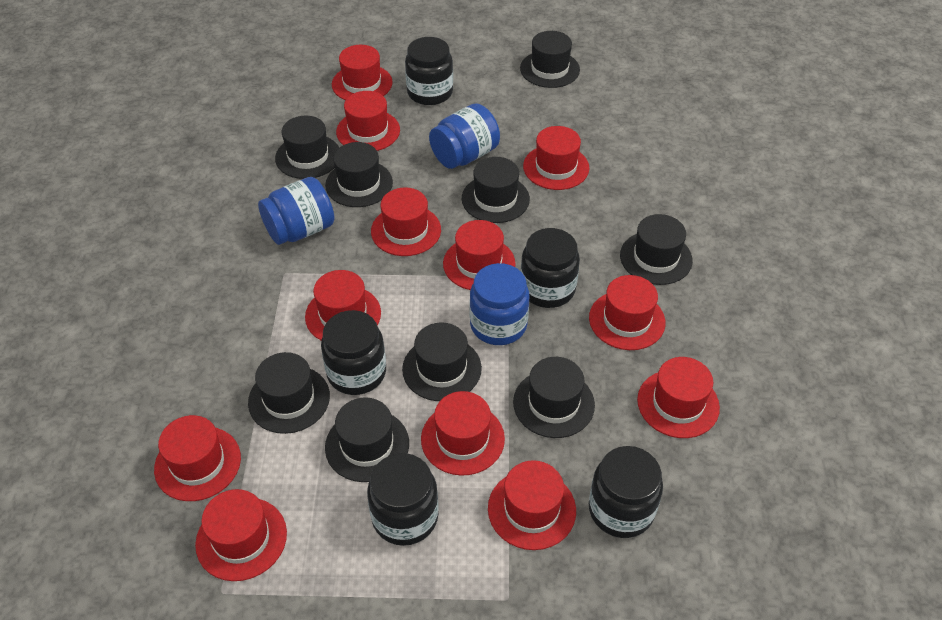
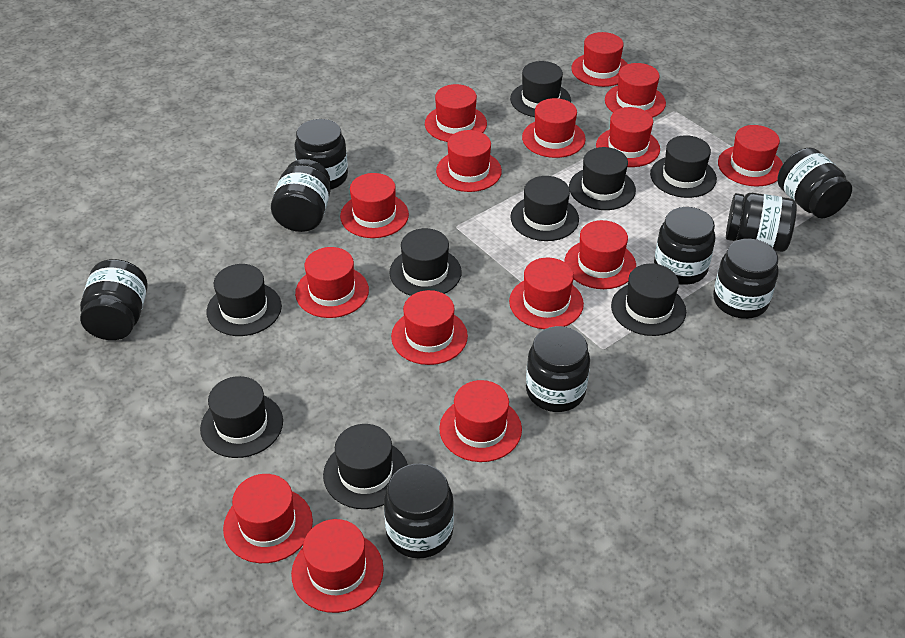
black jar: 5 -> 9
blue jar: 3 -> 0
red hat: 12 -> 15

